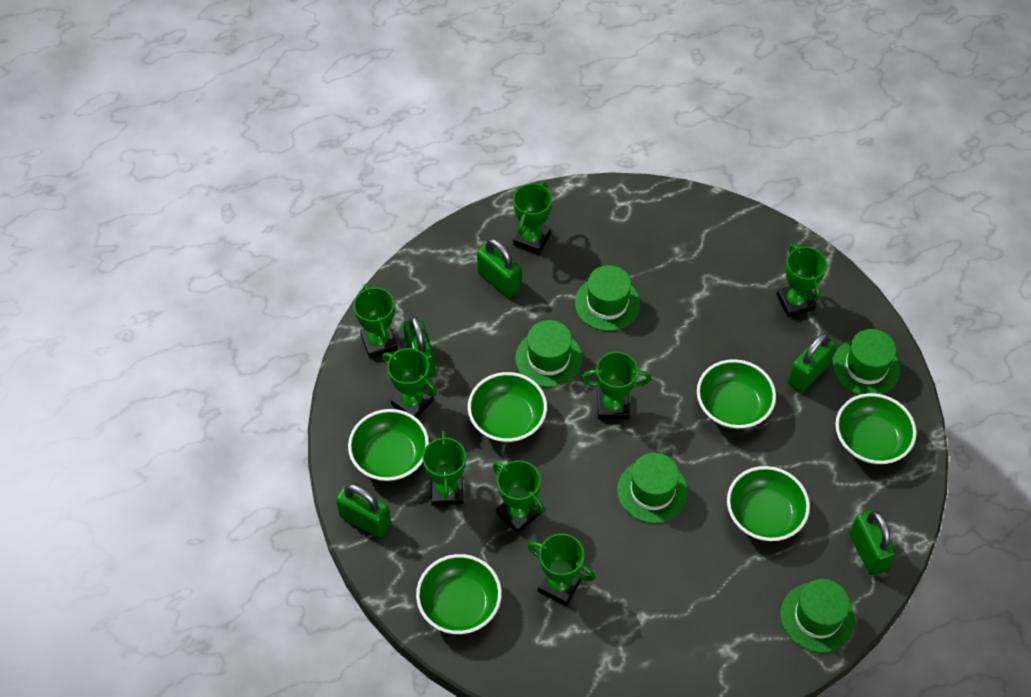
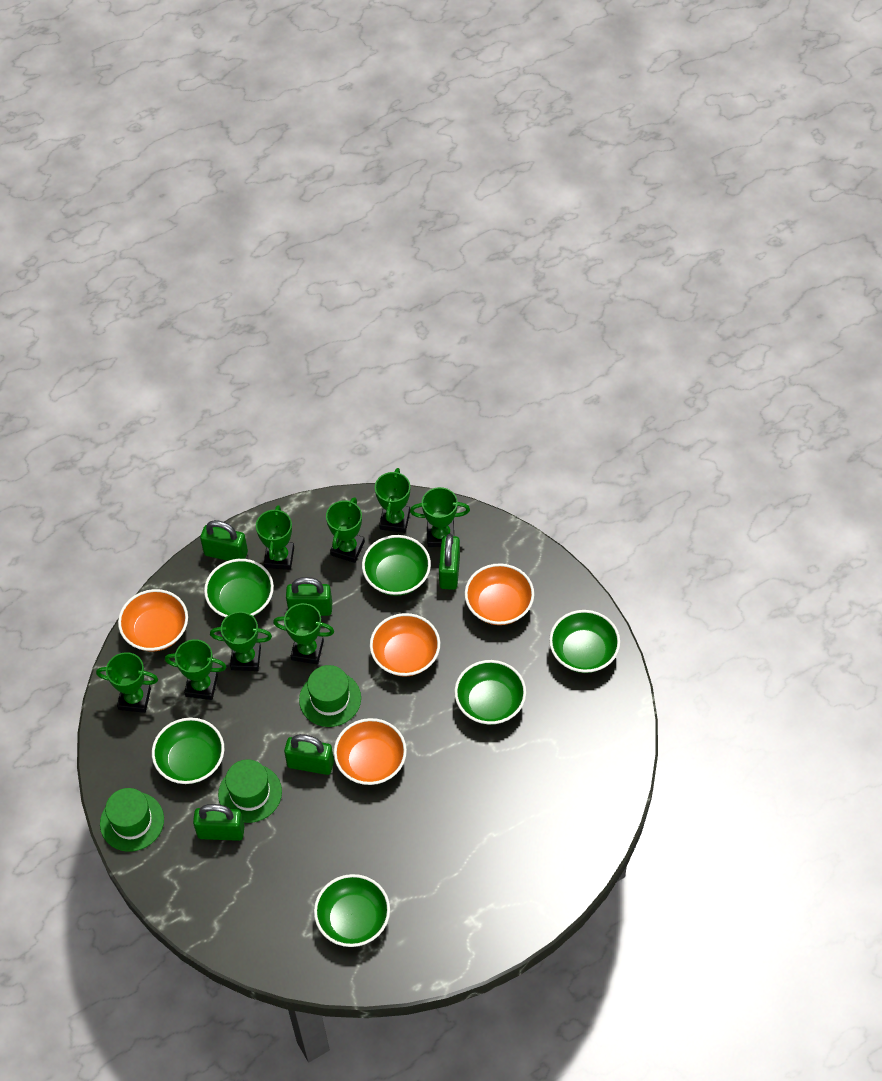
green hat: 5 -> 3
orange bowl: 0 -> 4

